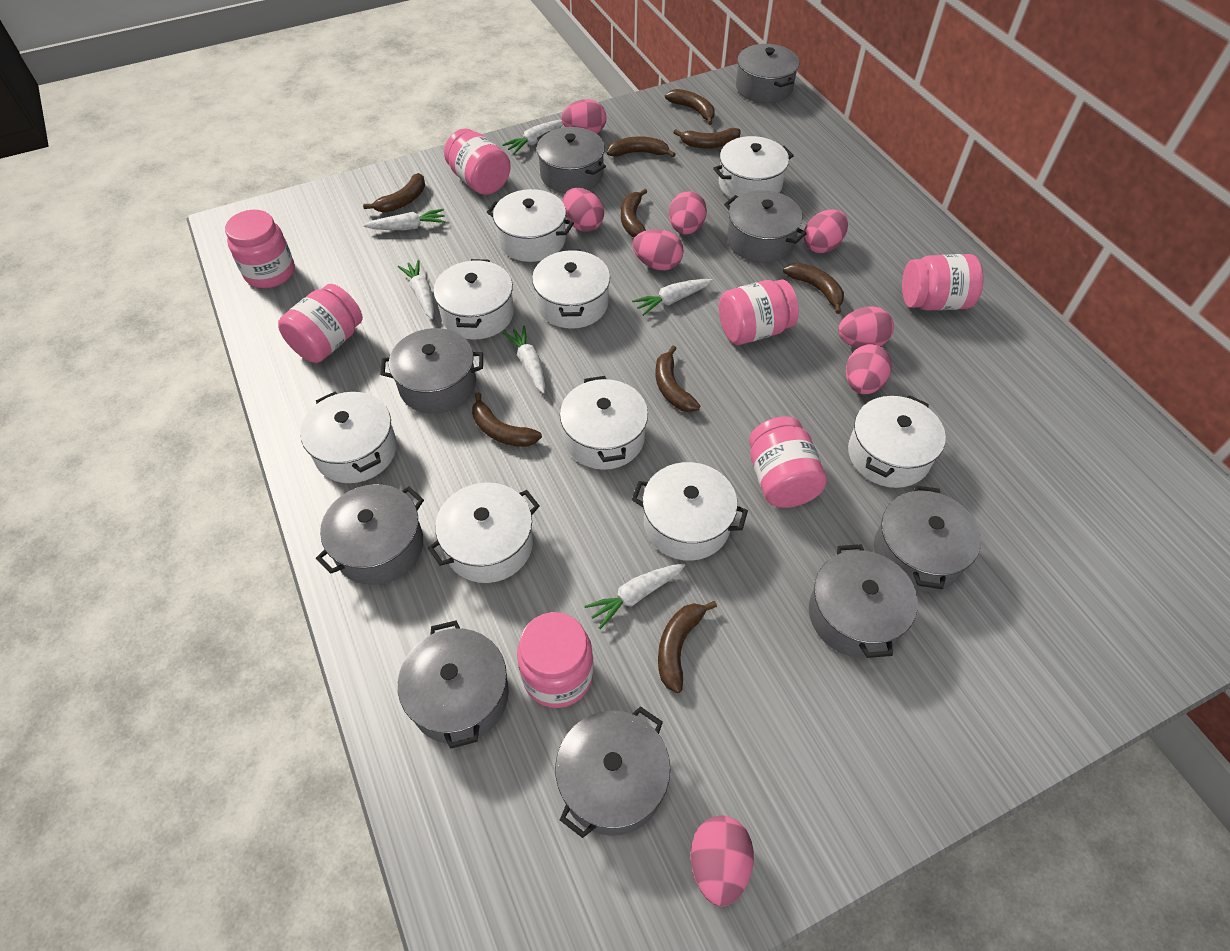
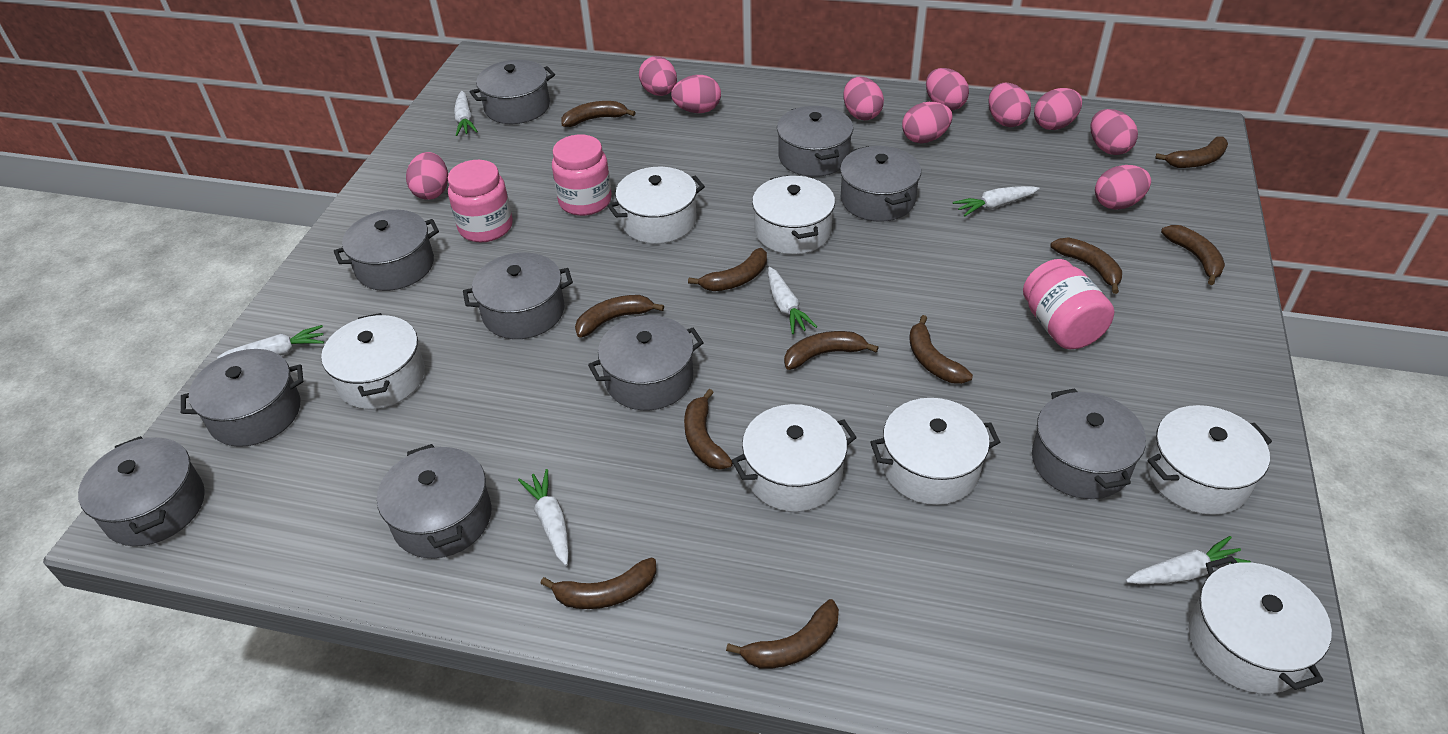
brown banana: 9 -> 11
grey pot: 9 -> 10
pink egg: 8 -> 10
pink jar: 7 -> 3
white pot: 9 -> 7

